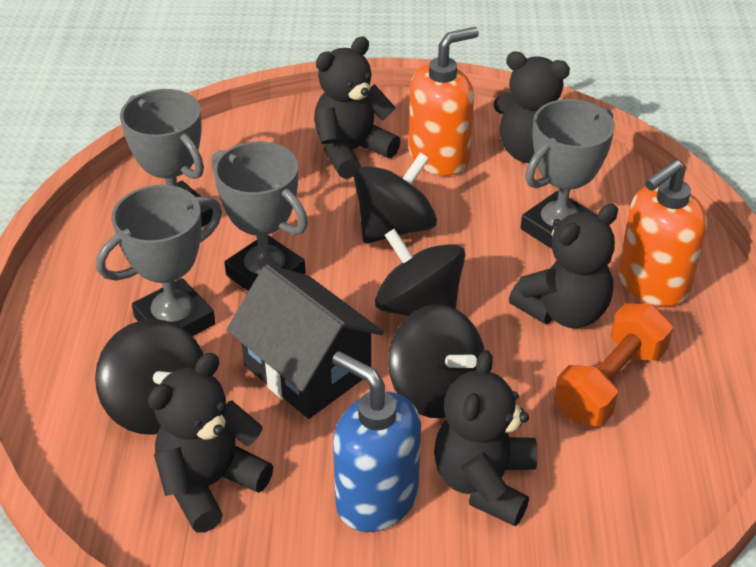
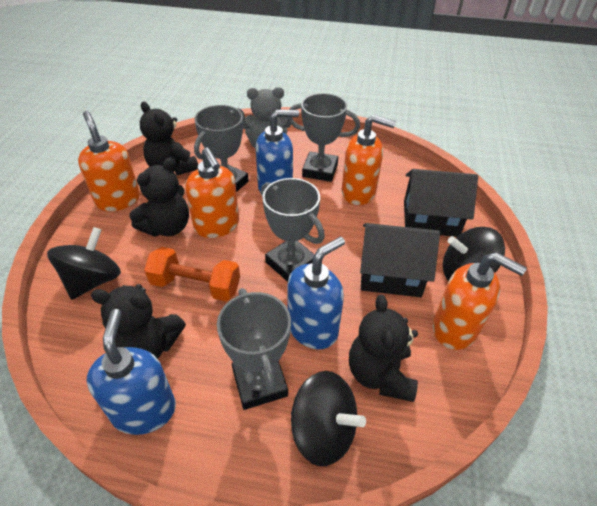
black house: 1 -> 2
black spinning top: 4 -> 3
black teddy bear: 5 -> 4
blue soap dispenser: 1 -> 3
grey teddy bear: 0 -> 1
orange soap dispenser: 2 -> 4

